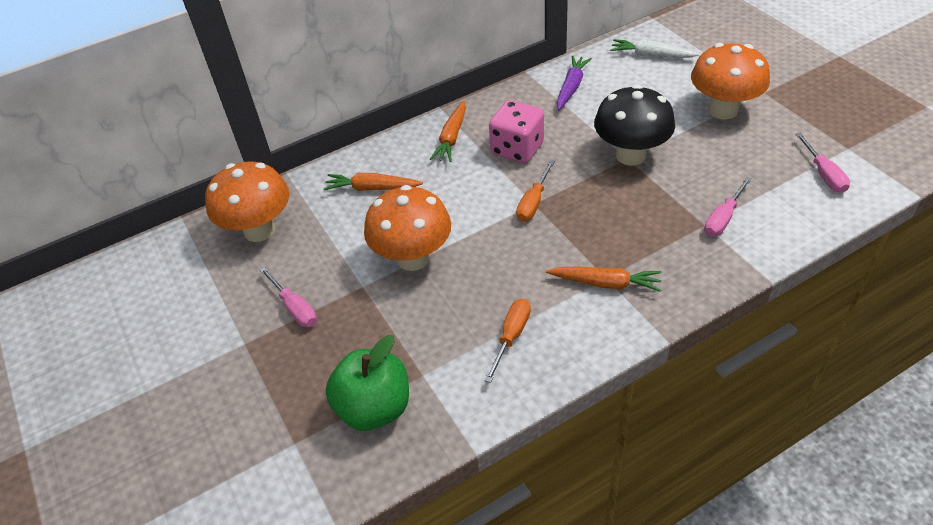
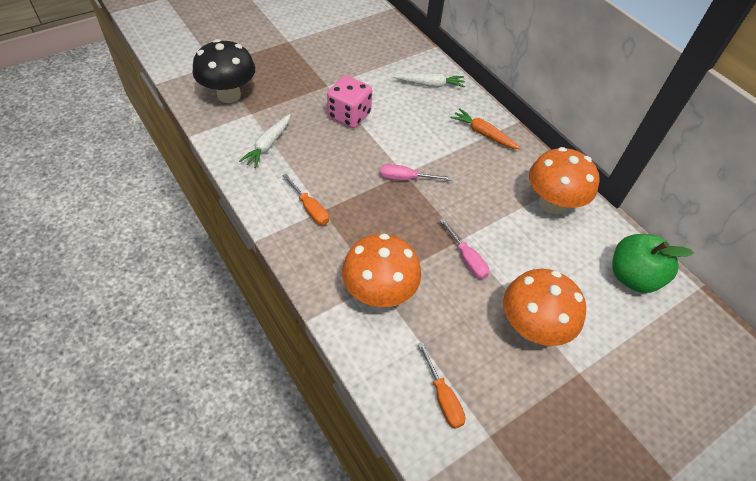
orange carrot: 3 -> 1
pink screwdriver: 3 -> 2
purple carrot: 1 -> 0
white carrot: 1 -> 2

